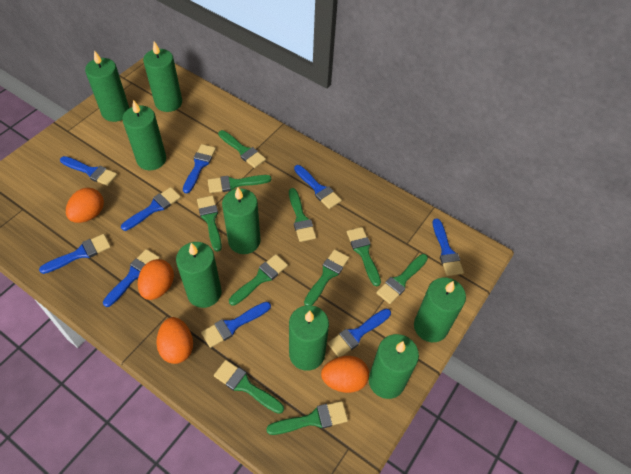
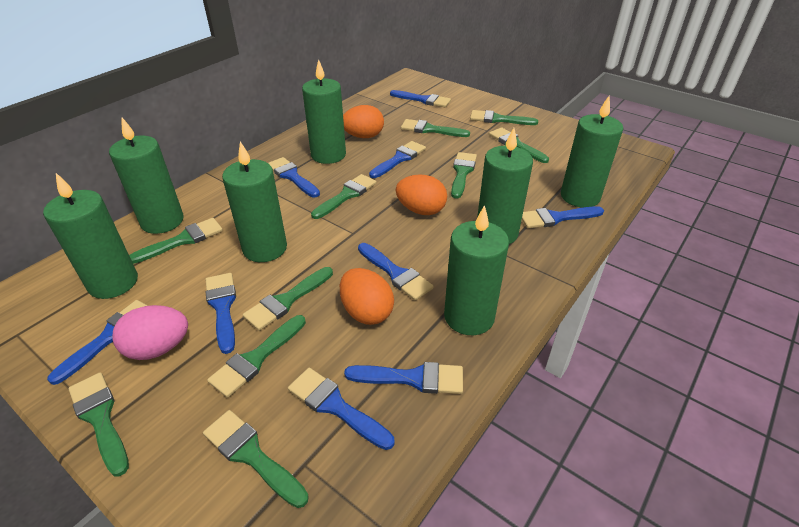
green candle: 8 -> 7
orange egg: 4 -> 3
pink egg: 0 -> 1

